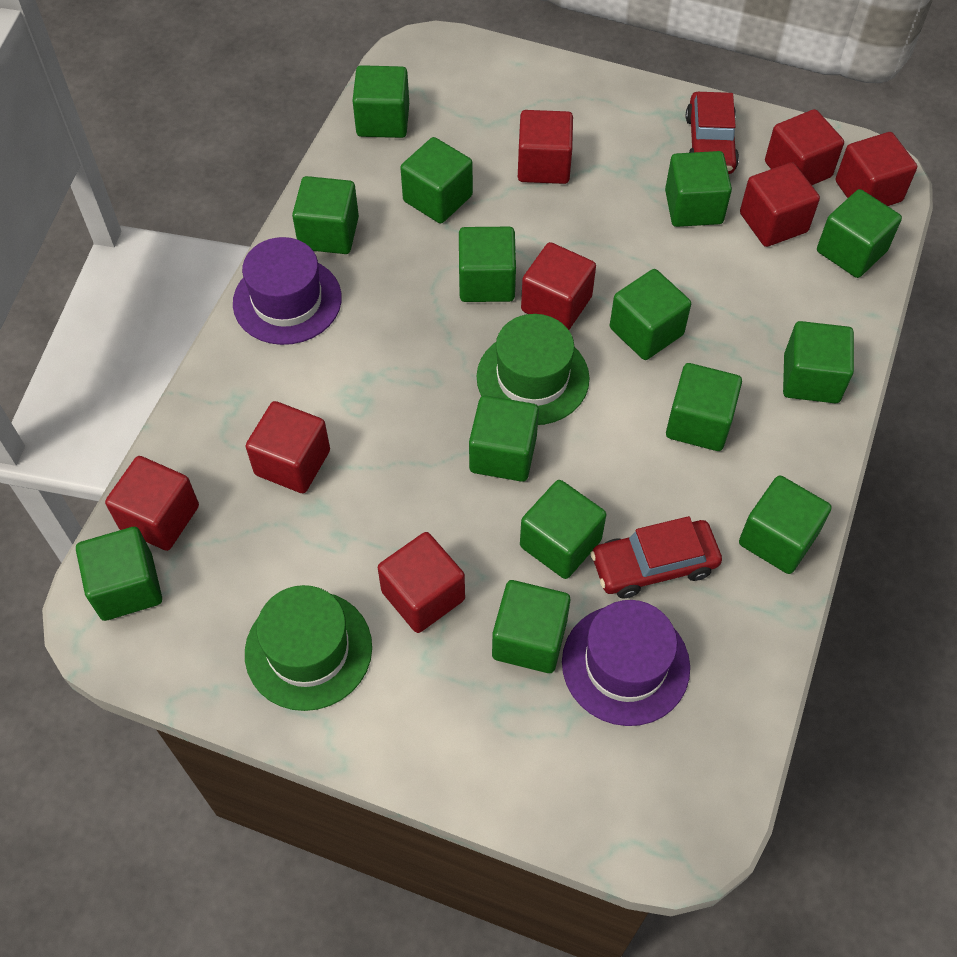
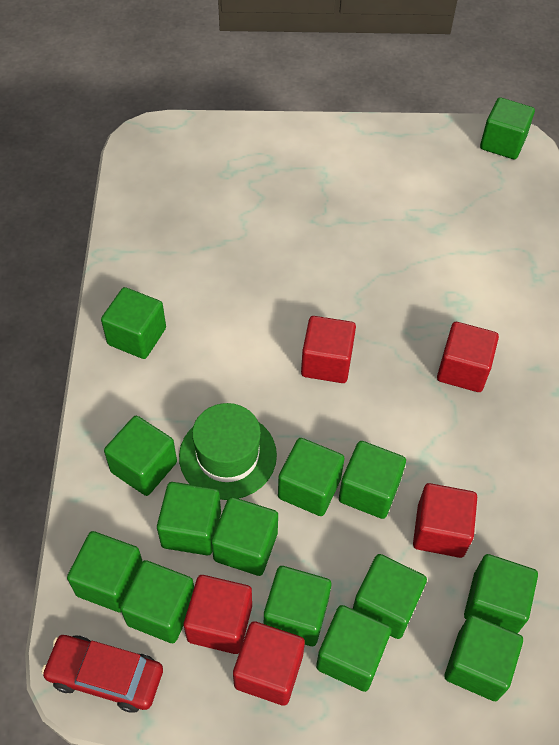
green hat: 2 -> 1
purple hat: 2 -> 0
red car: 2 -> 1
red cube: 8 -> 5

